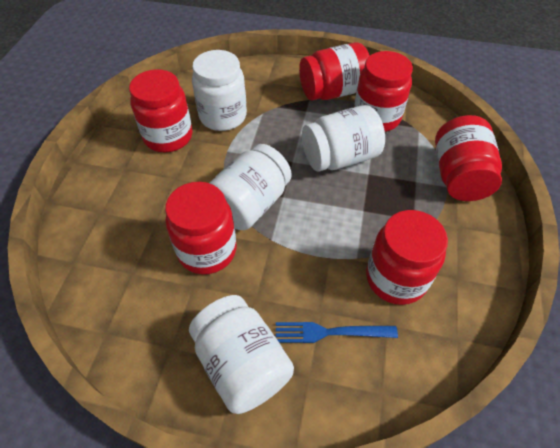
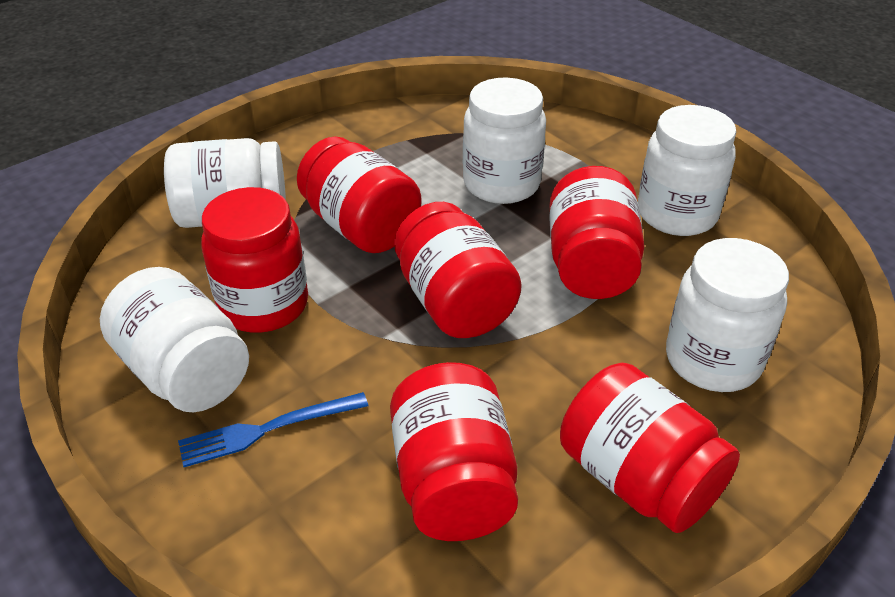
white jar: 4 -> 5

